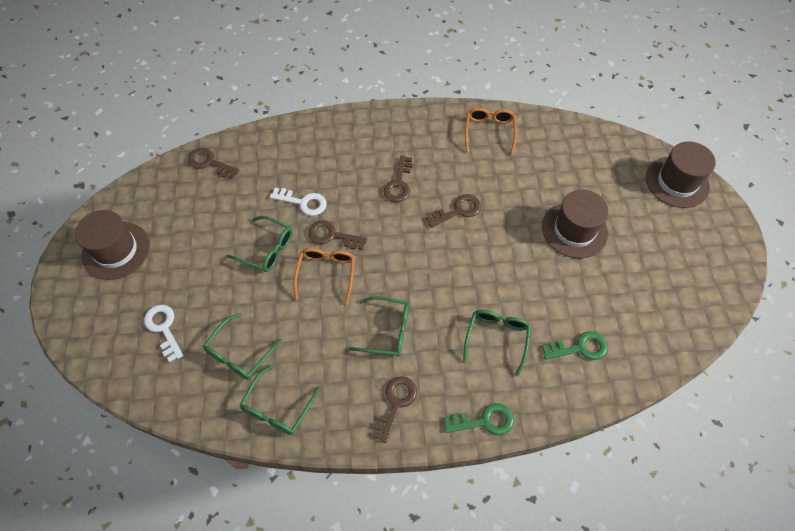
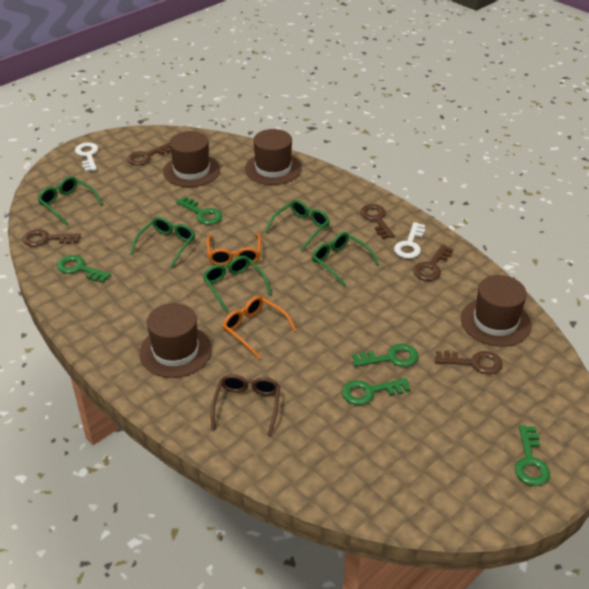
brown glasses: 0 -> 1
brown hat: 3 -> 4
green key: 2 -> 5

